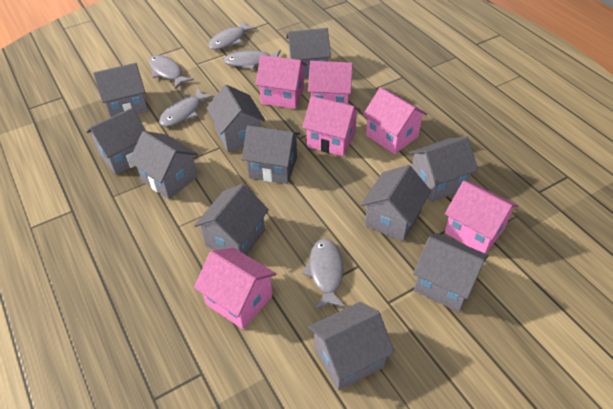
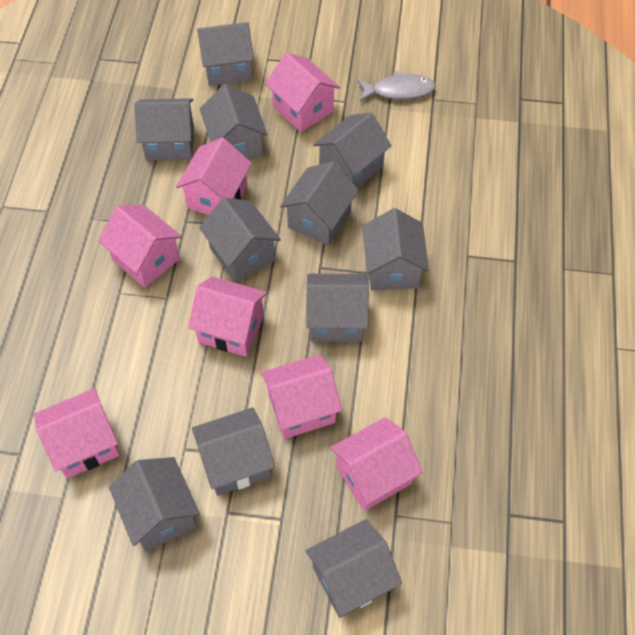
grey fish: 5 -> 1
pink house: 6 -> 7

